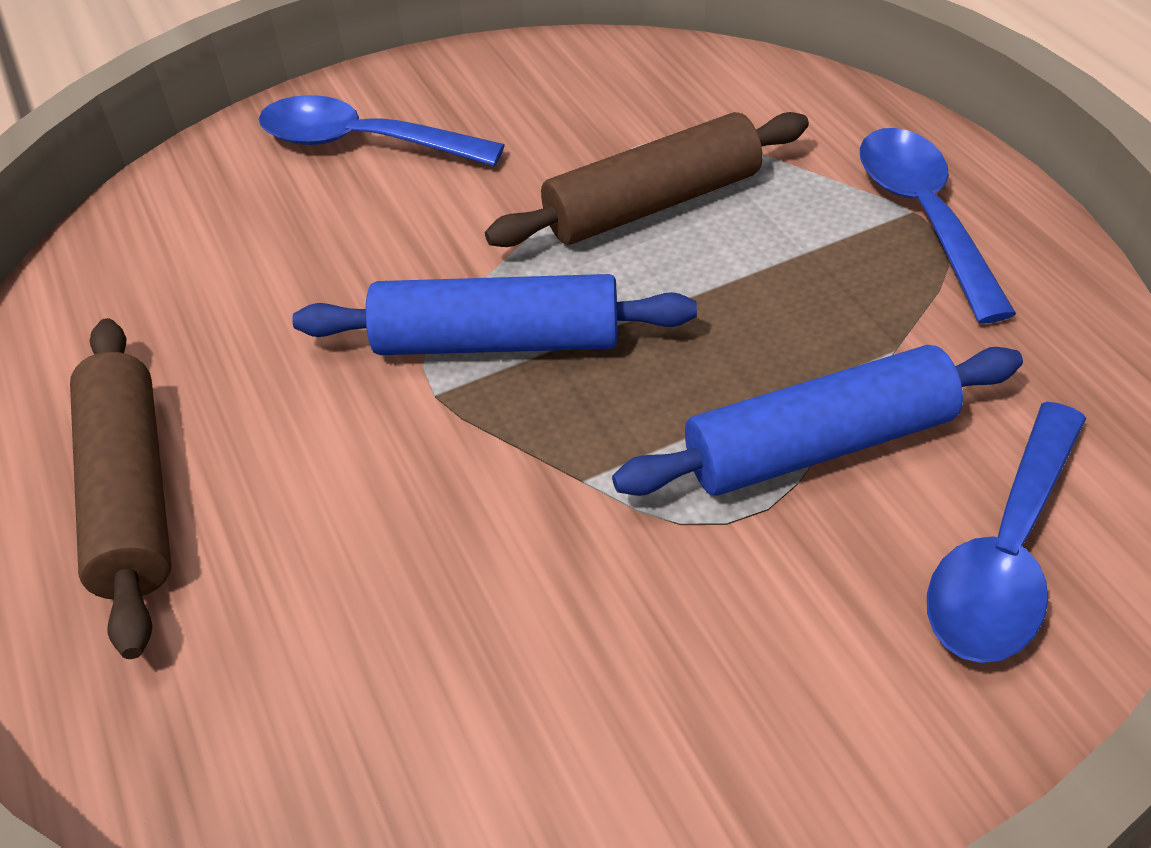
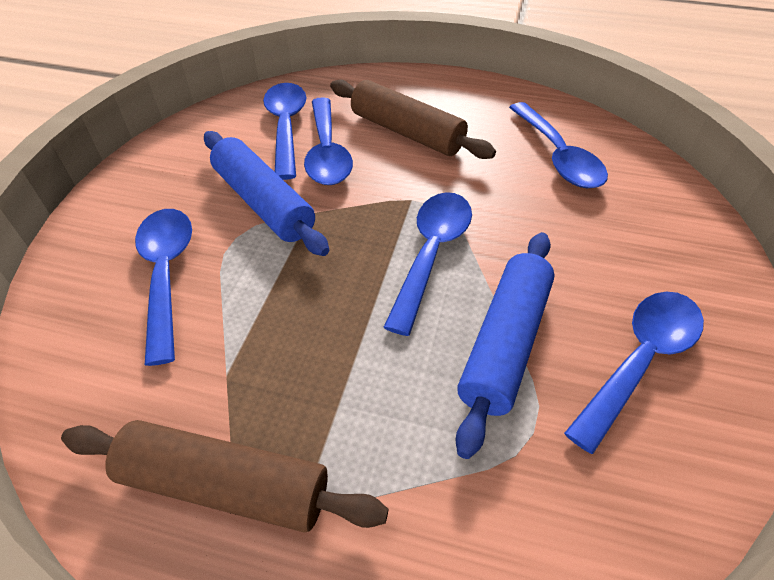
blue spoon: 3 -> 6

